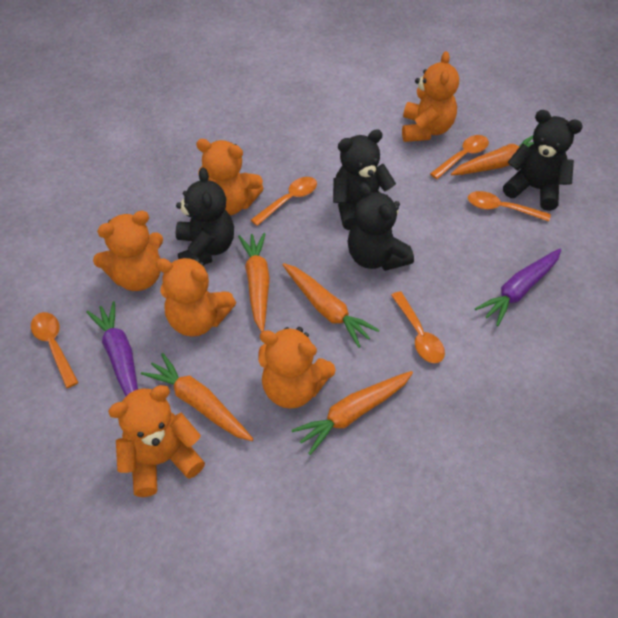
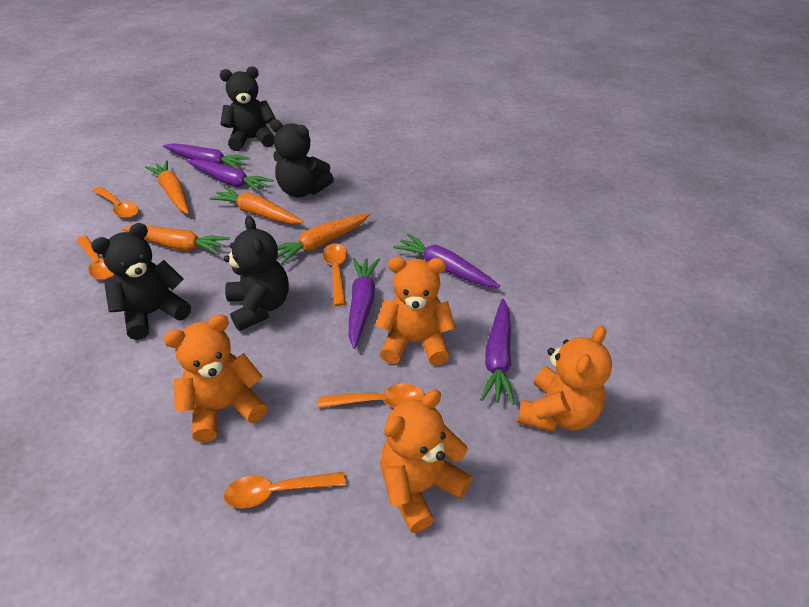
orange carrot: 5 -> 4
orange teddy bear: 6 -> 4
purple carrot: 2 -> 5

